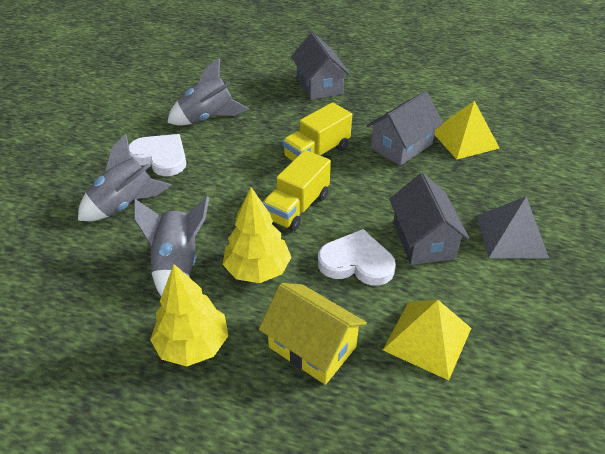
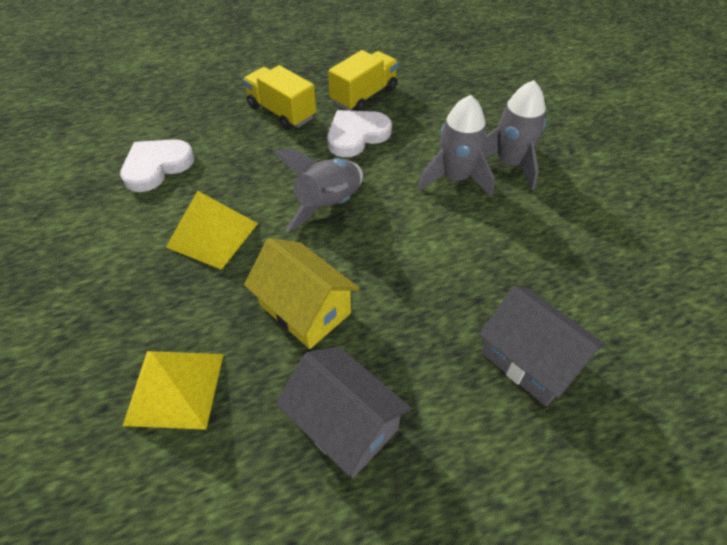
grey house: 3 -> 2
grey pyramid: 1 -> 0
yellow tree: 2 -> 0

